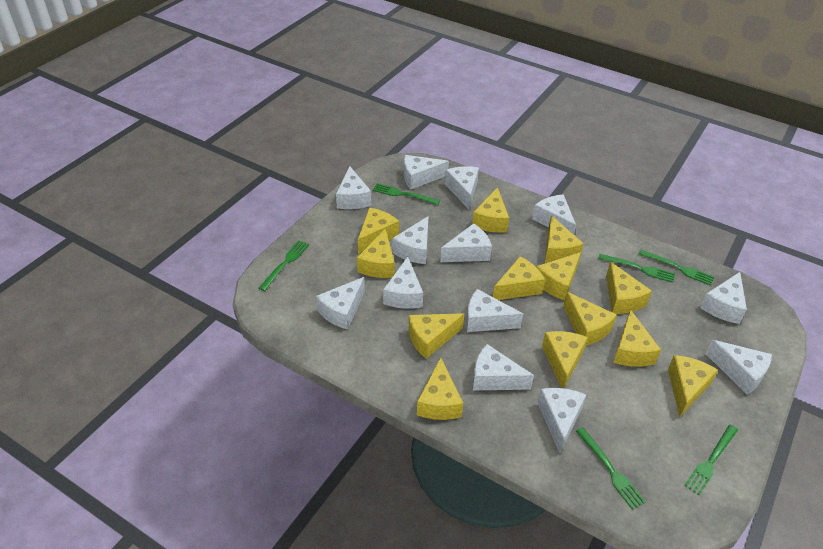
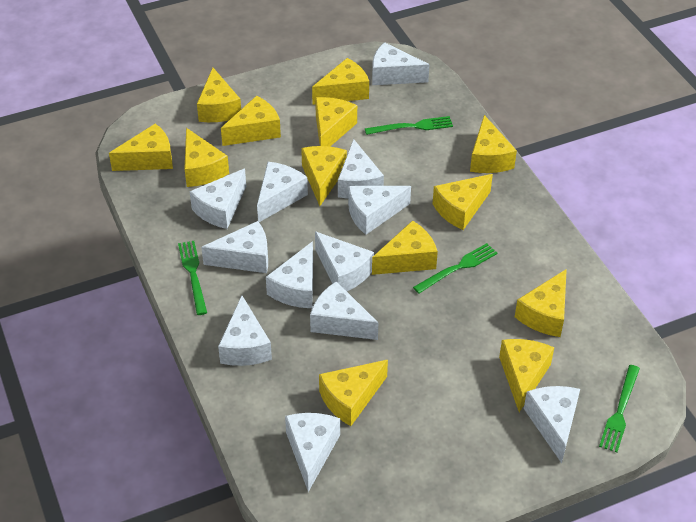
green fork: 6 -> 4
white cheese: 13 -> 12

